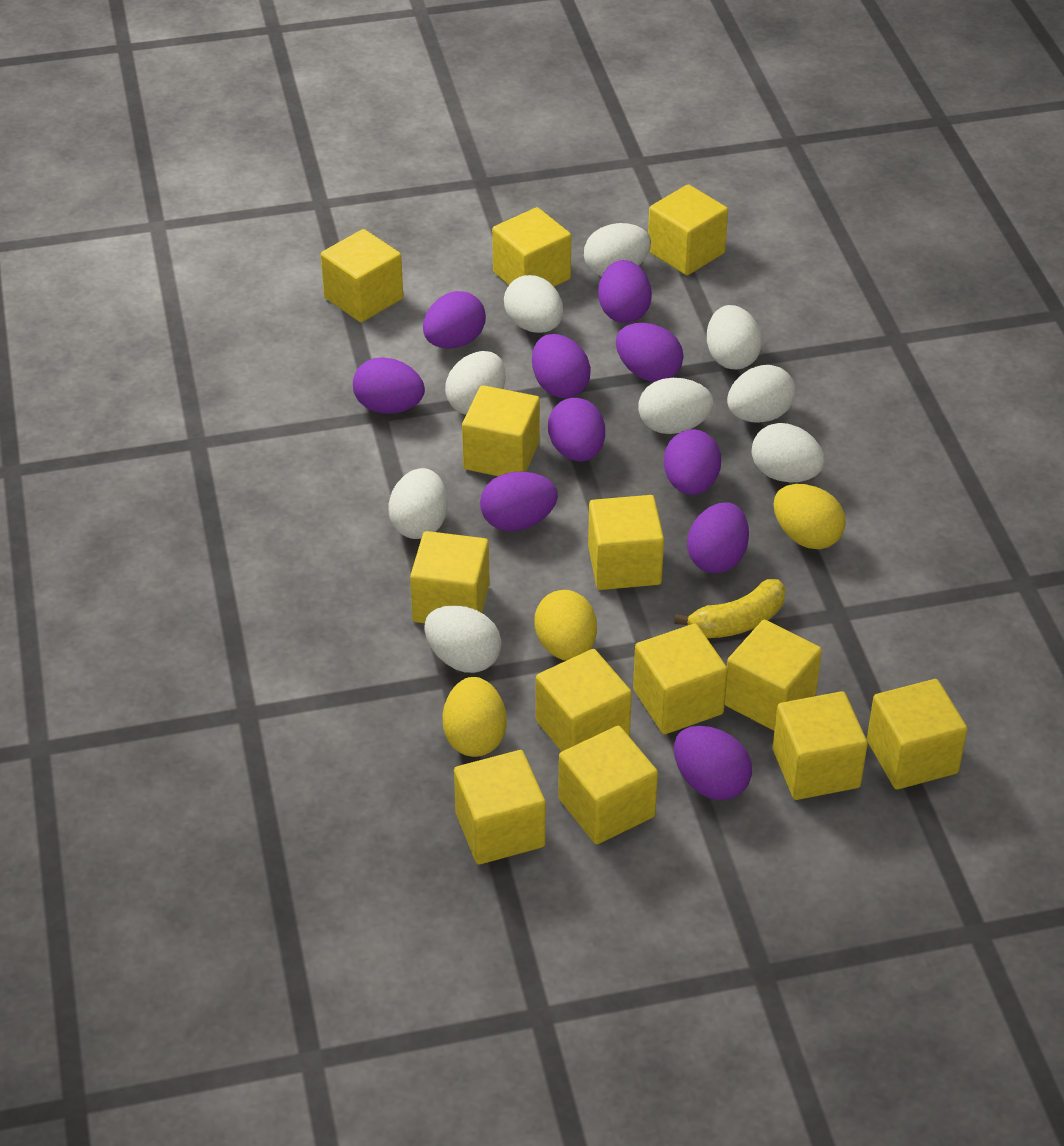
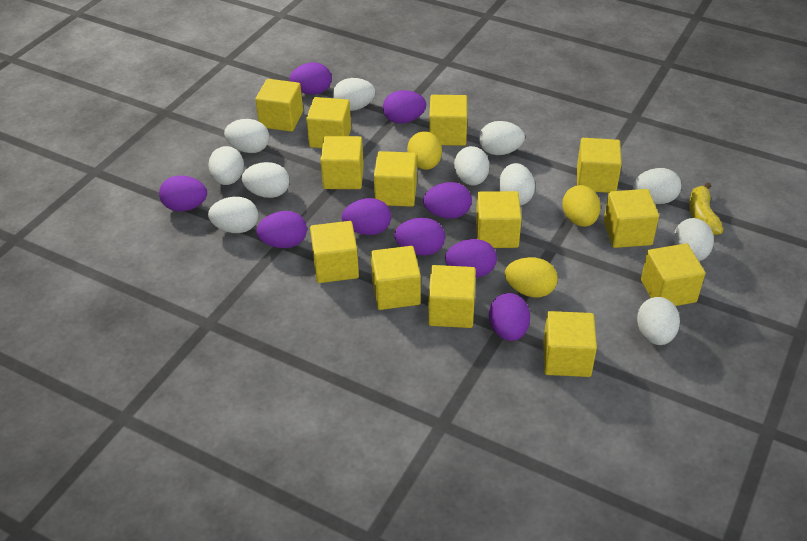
purple egg: 10 -> 9
white egg: 9 -> 11

